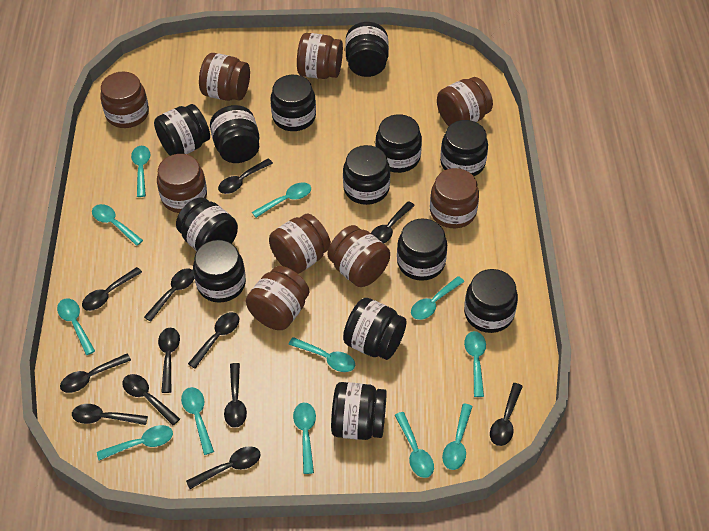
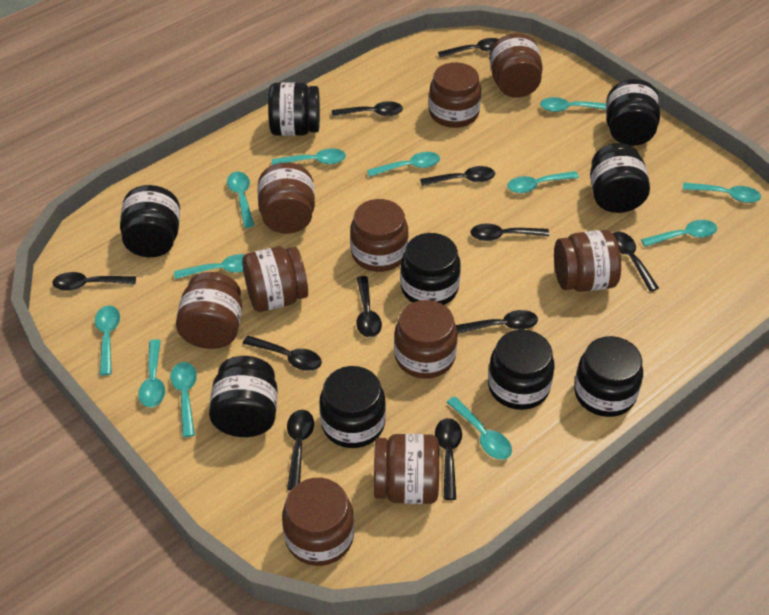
black jar: 13 -> 9
black spoon: 12 -> 11
brown jar: 9 -> 10

